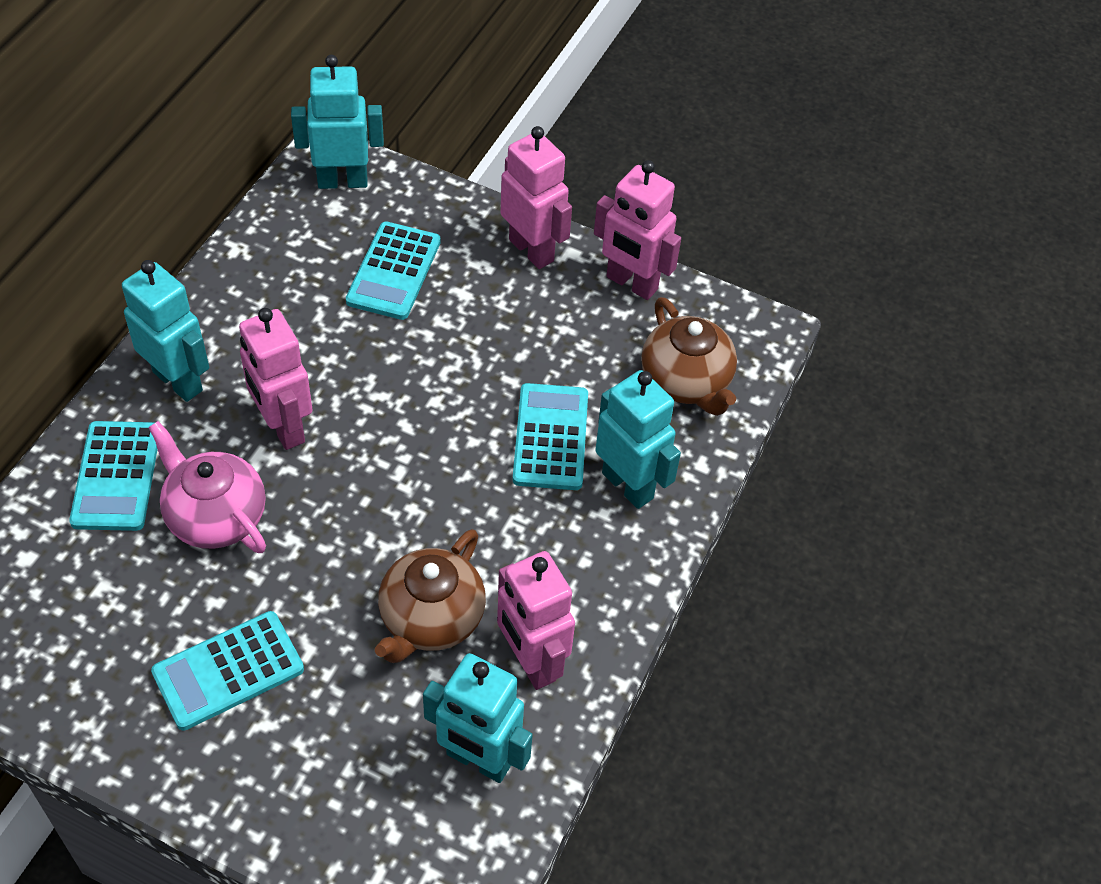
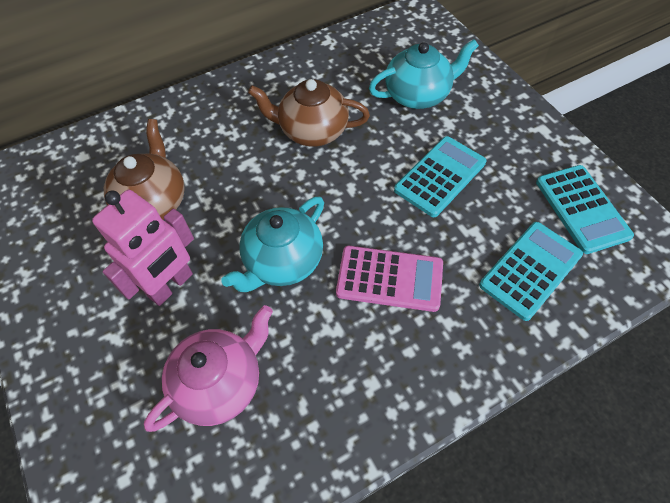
pink calculator: 0 -> 1
pink robot: 4 -> 1
turquoise calculator: 4 -> 3
turquoise robot: 4 -> 0
turquoise teapot: 0 -> 2

